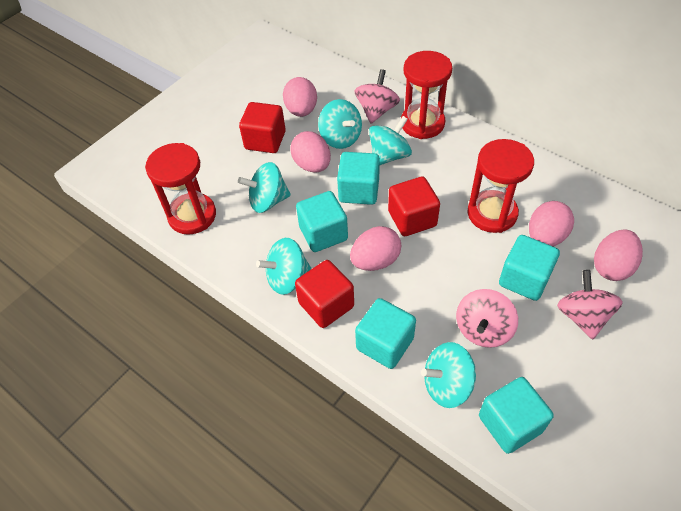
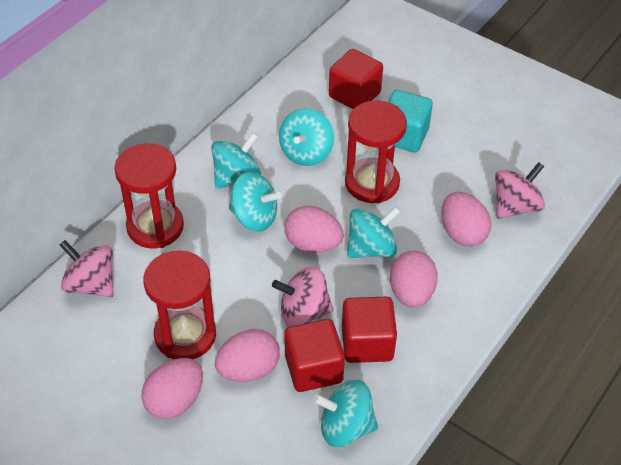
turquoise cube: 5 -> 1

